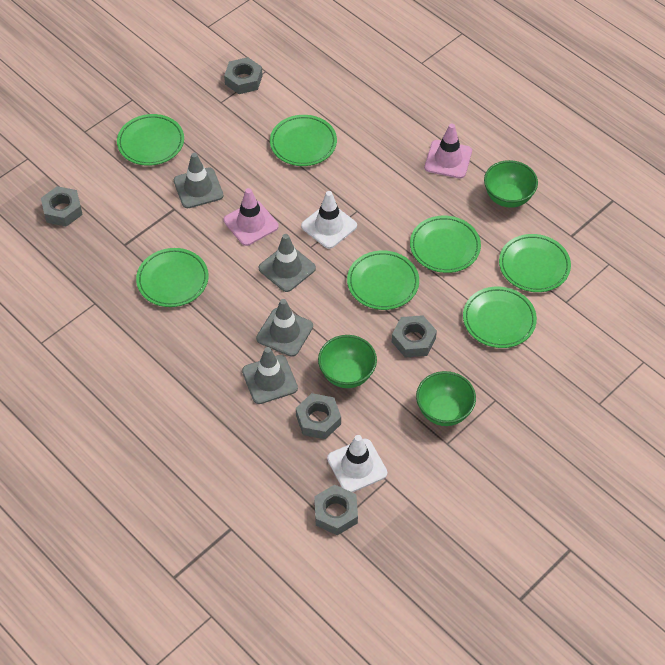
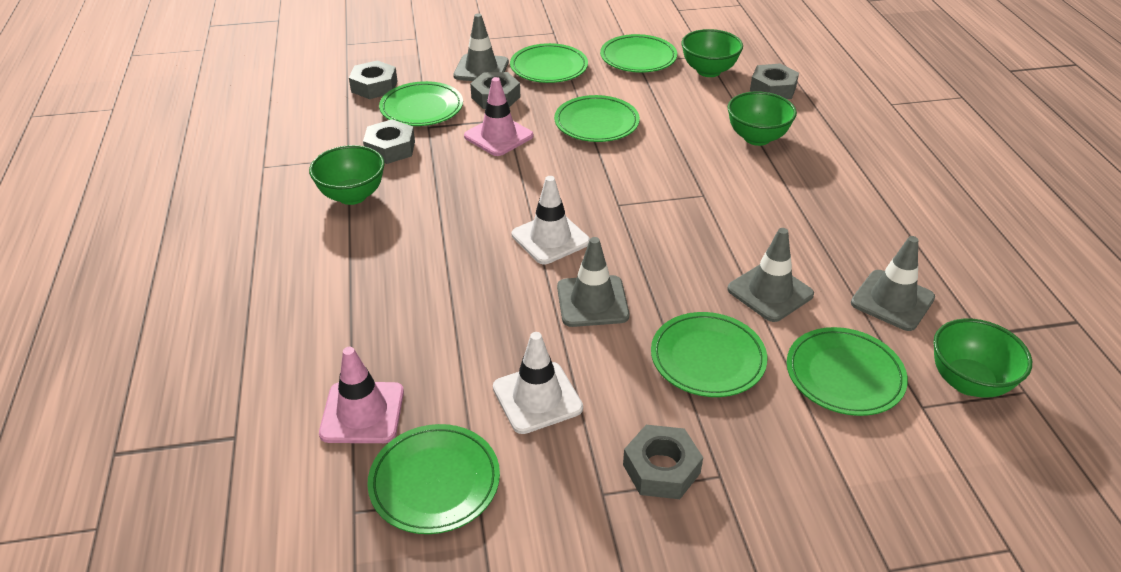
green bowl: 3 -> 4

